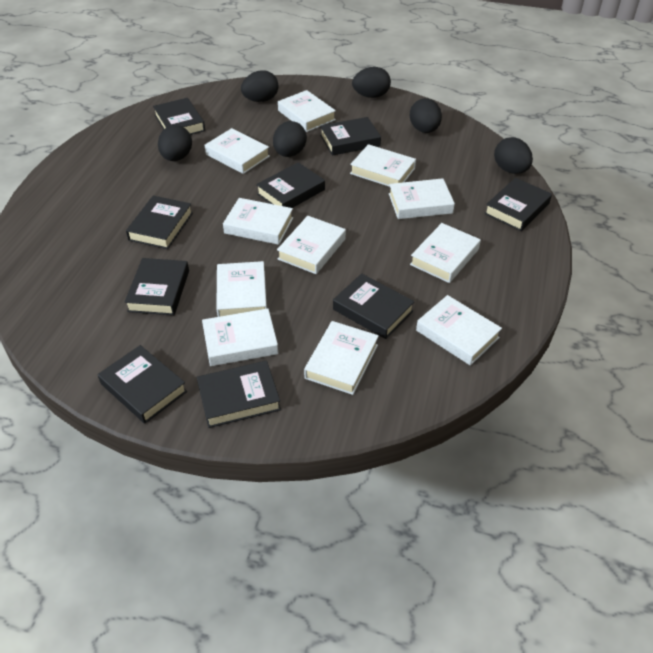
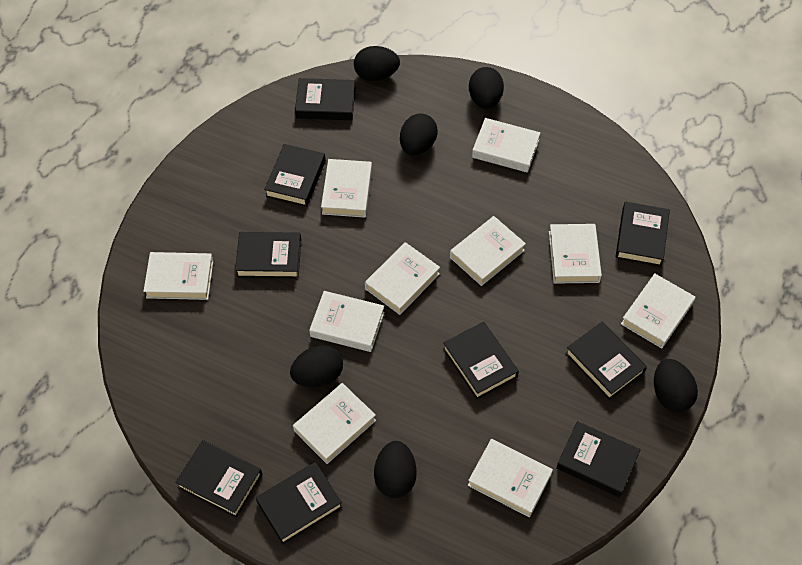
white book: 11 -> 10

